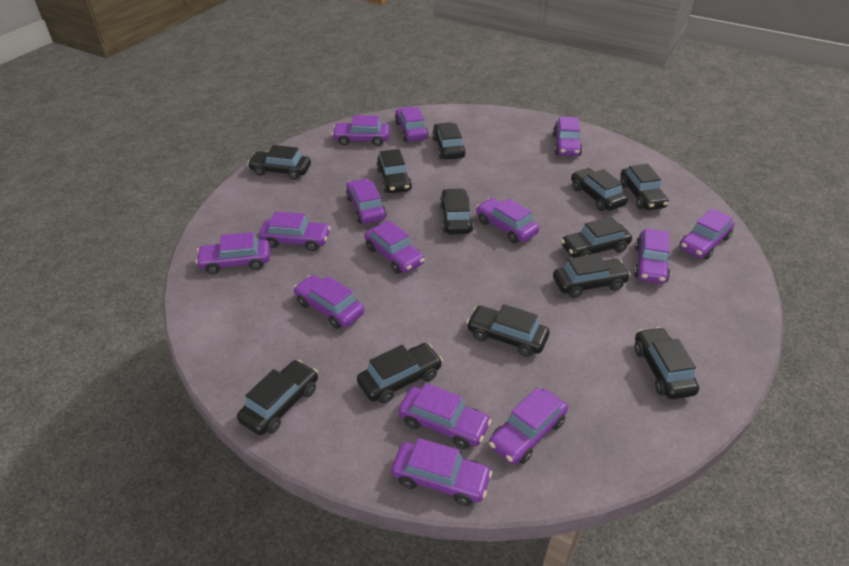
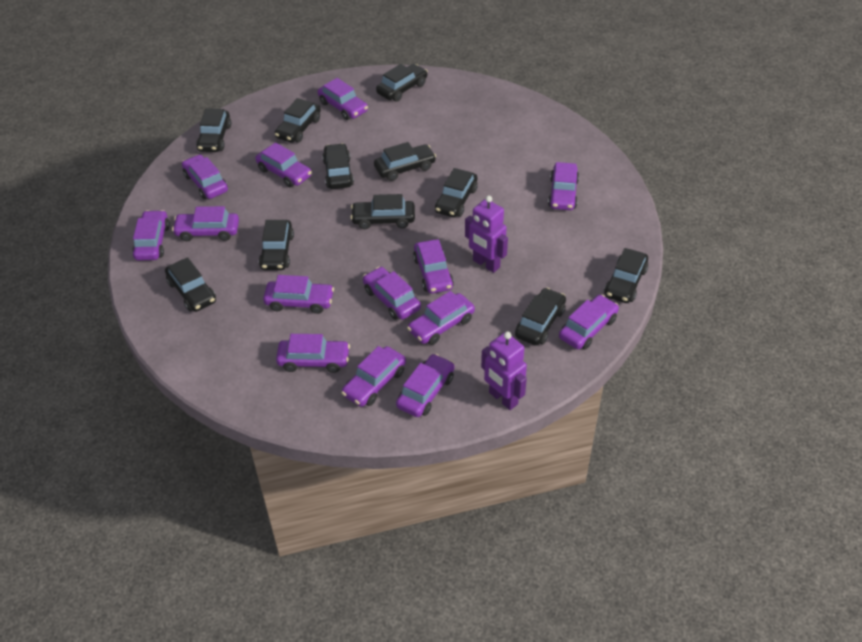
black car: 12 -> 11
purple robot: 0 -> 2

